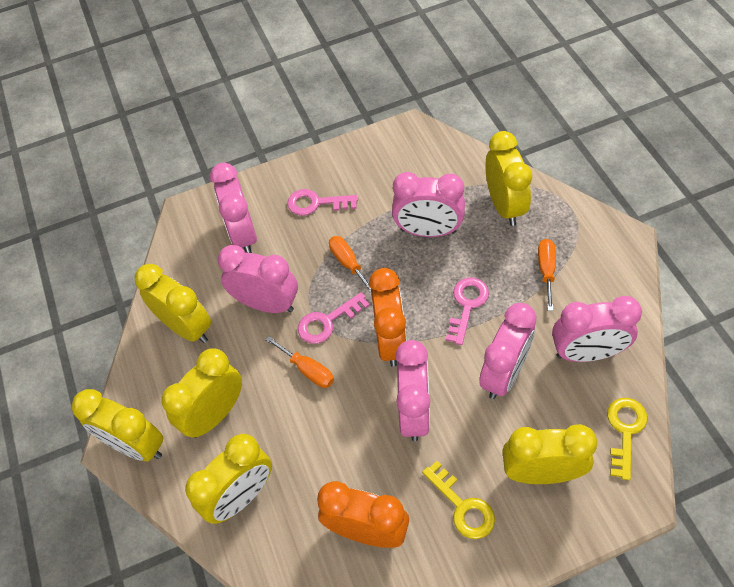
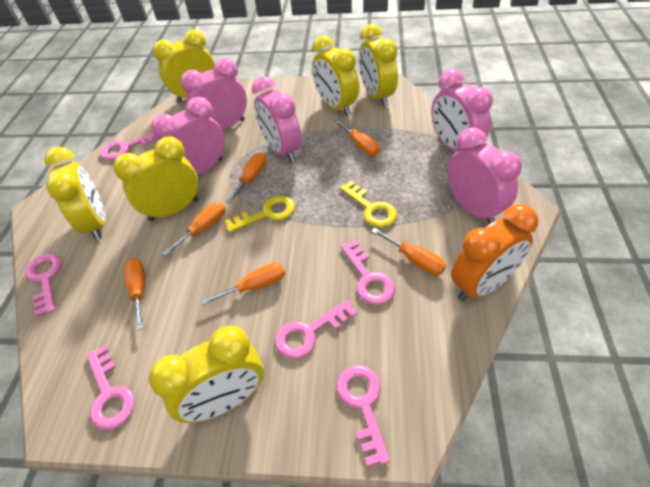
orange clock: 2 -> 1
orange screwdriver: 3 -> 6
pink clock: 6 -> 5
pink key: 3 -> 6

